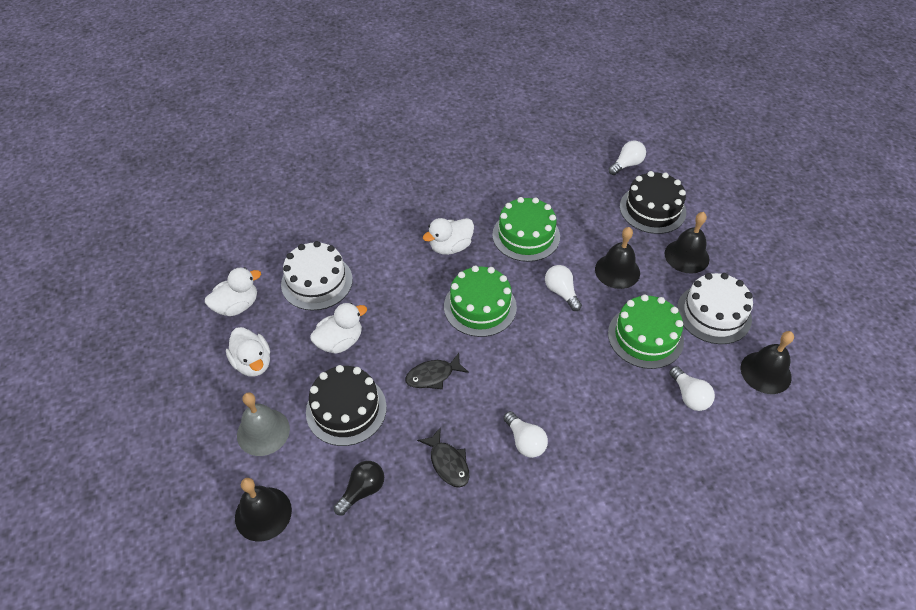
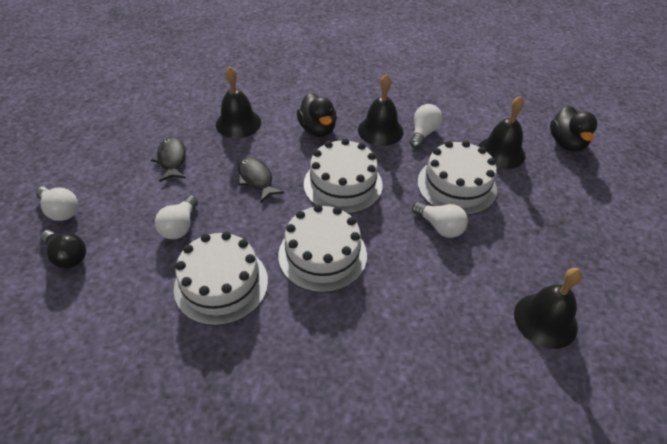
black cake: 2 -> 0
black duck: 0 -> 2
green cake: 3 -> 0
grey bell: 1 -> 0
white cake: 2 -> 4
white duck: 4 -> 0

